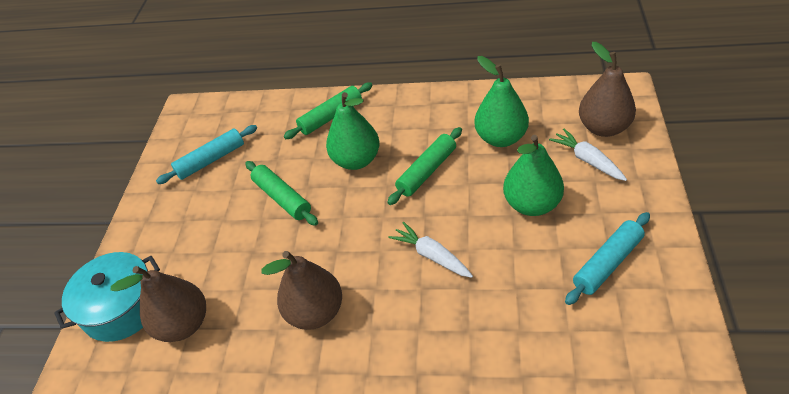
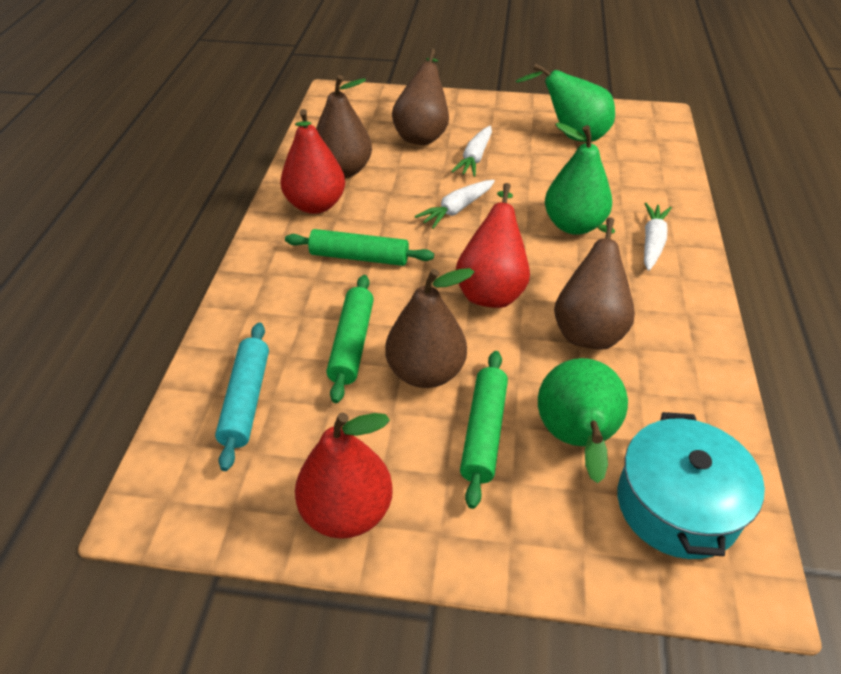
brown pear: 3 -> 4
red pear: 0 -> 3
turquoise rolling pin: 2 -> 1
white carrot: 2 -> 3

